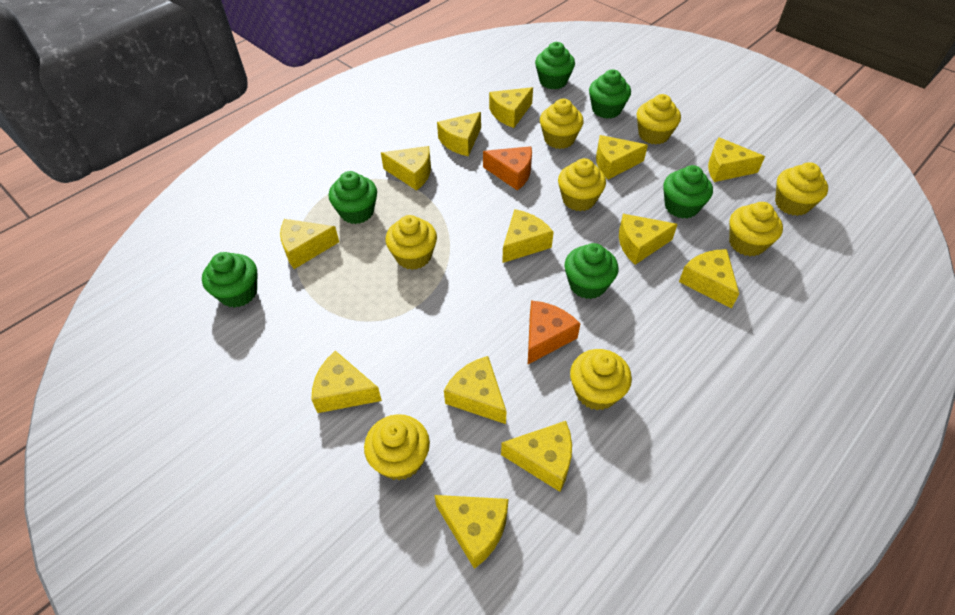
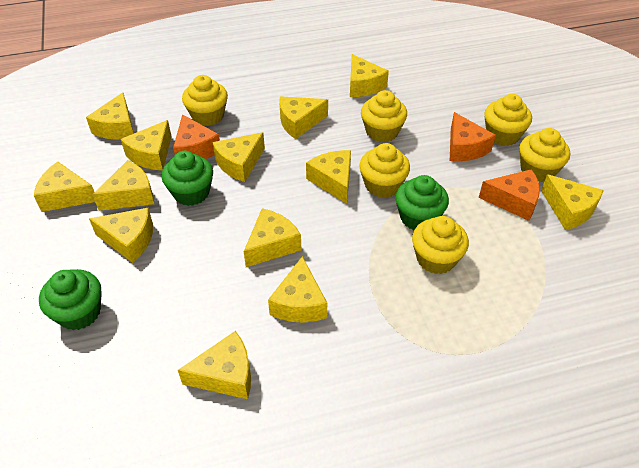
green cupcake: 6 -> 3
orange cheese: 2 -> 3
yellow cupcake: 8 -> 6

